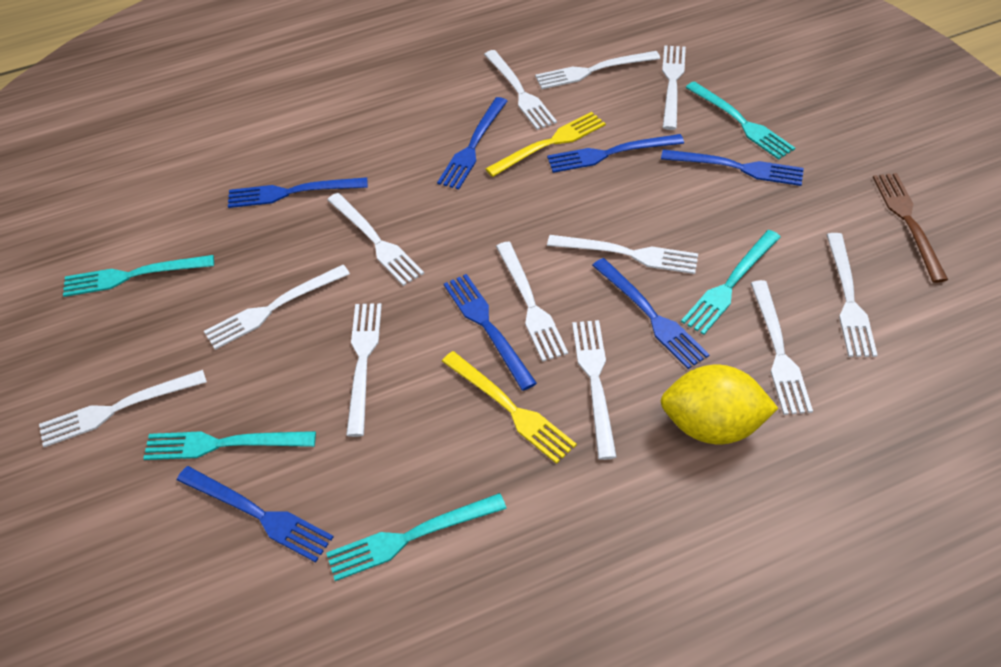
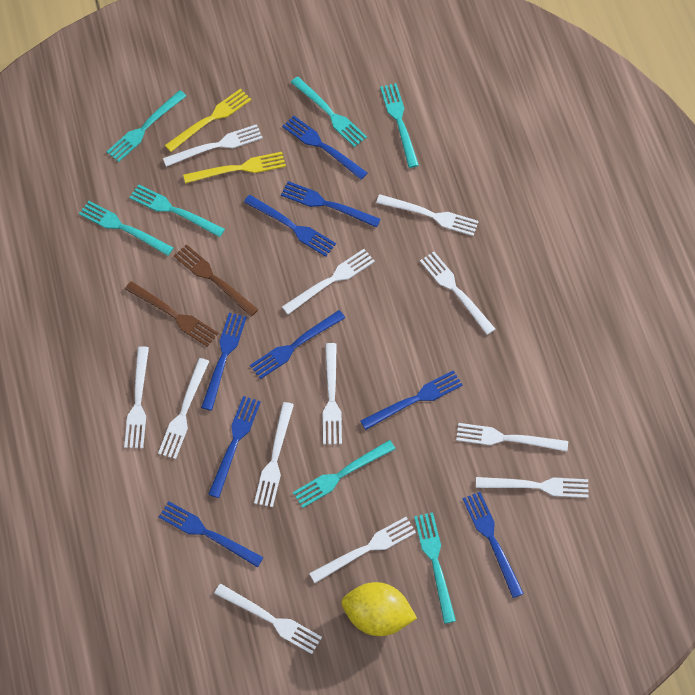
blue fork: 7 -> 9
brown fork: 1 -> 2
turquoise fork: 5 -> 7

